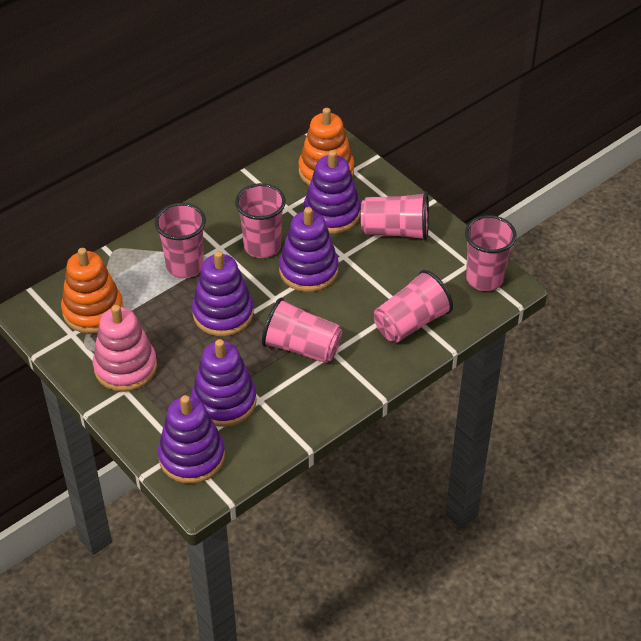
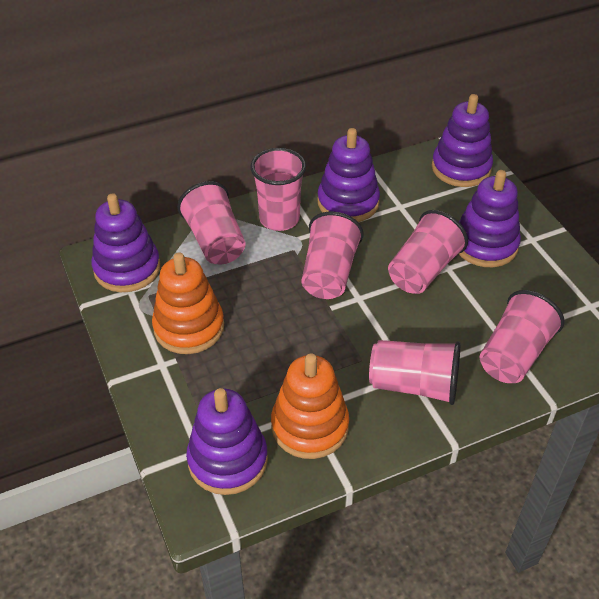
pink stacking toy: 1 -> 0

